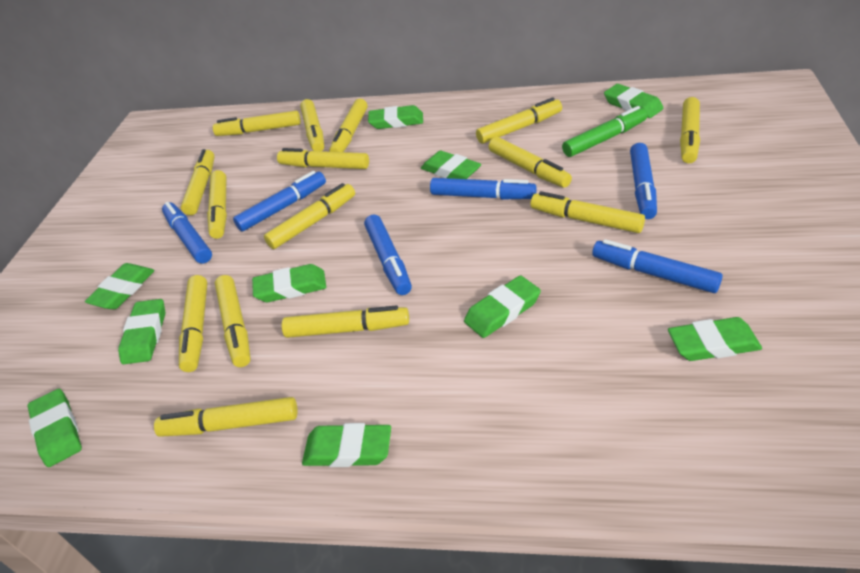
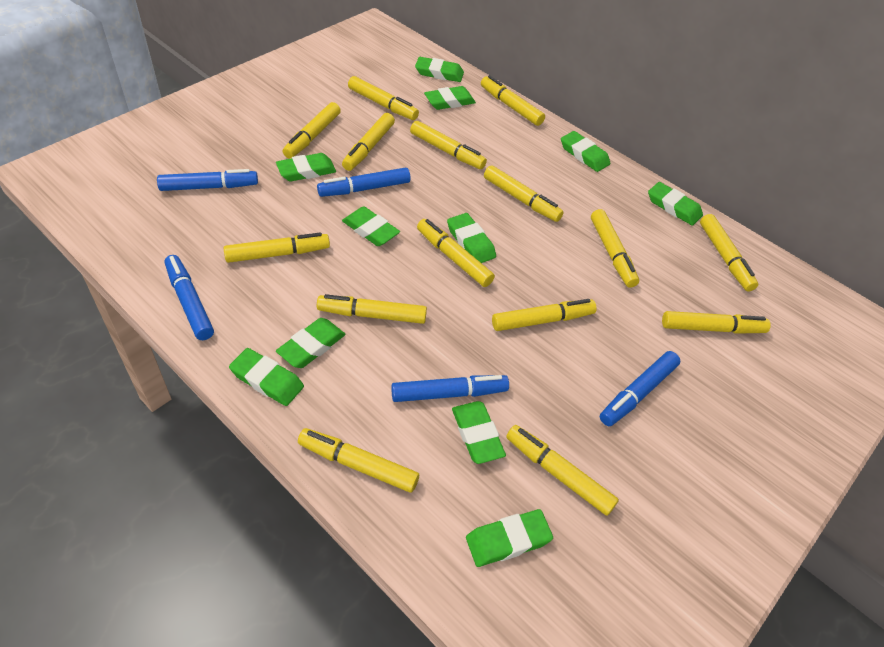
blue marker: 6 -> 5
green eraser: 10 -> 11
green marker: 1 -> 0

